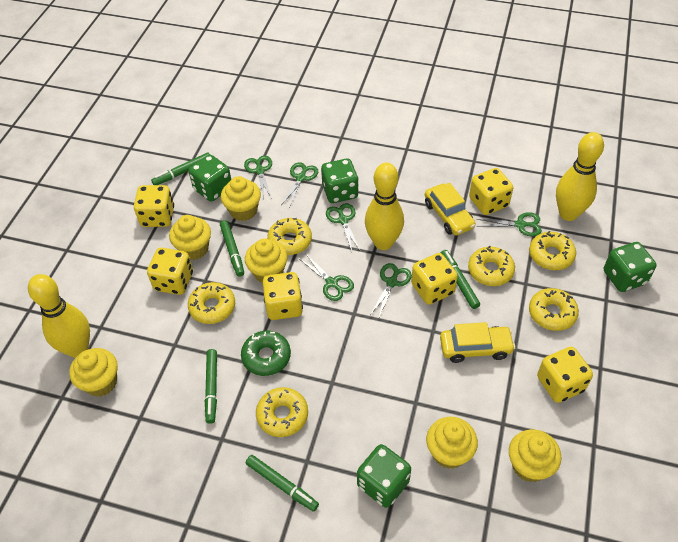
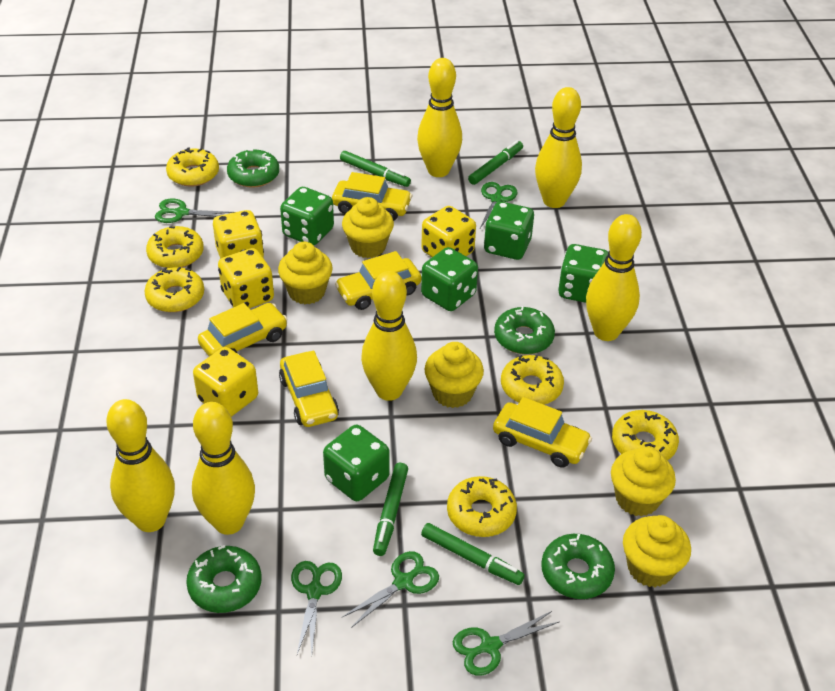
green dice: 4 -> 5
green donut: 1 -> 4
green marker: 5 -> 4
green scissors: 6 -> 5
yellow bowling pin: 3 -> 6
yellow car: 2 -> 5
yellow cupcake: 6 -> 5
yellow dice: 6 -> 4

